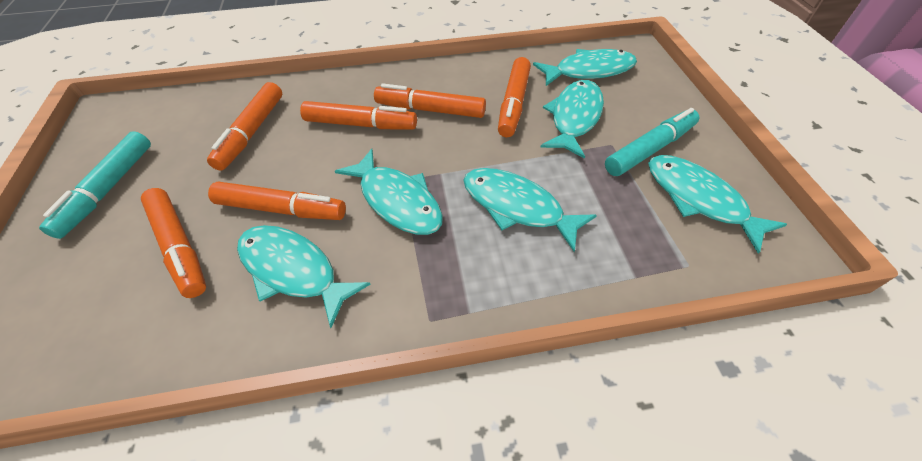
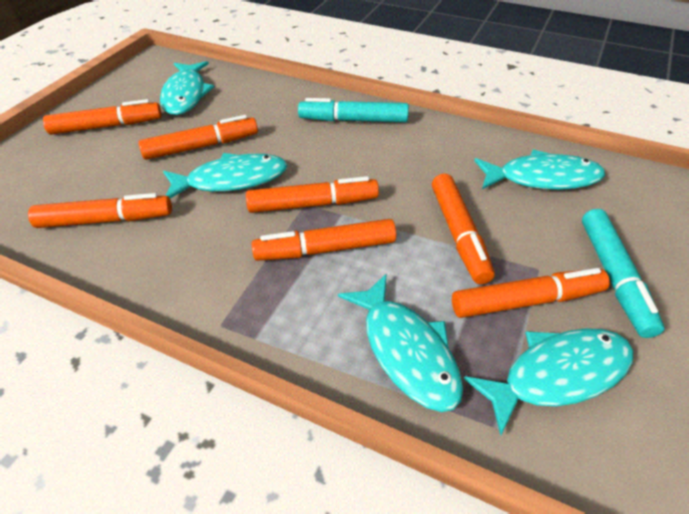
orange marker: 6 -> 7
turquoise fish: 6 -> 5

